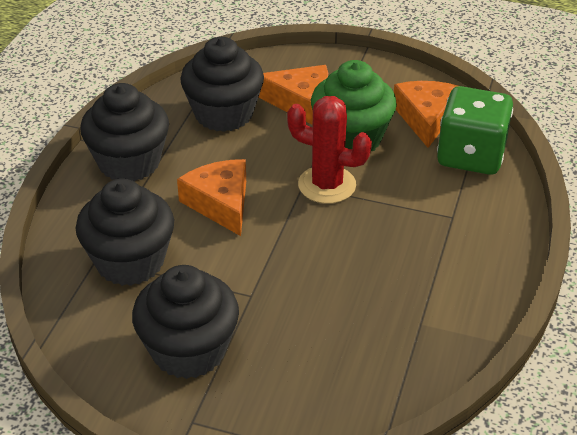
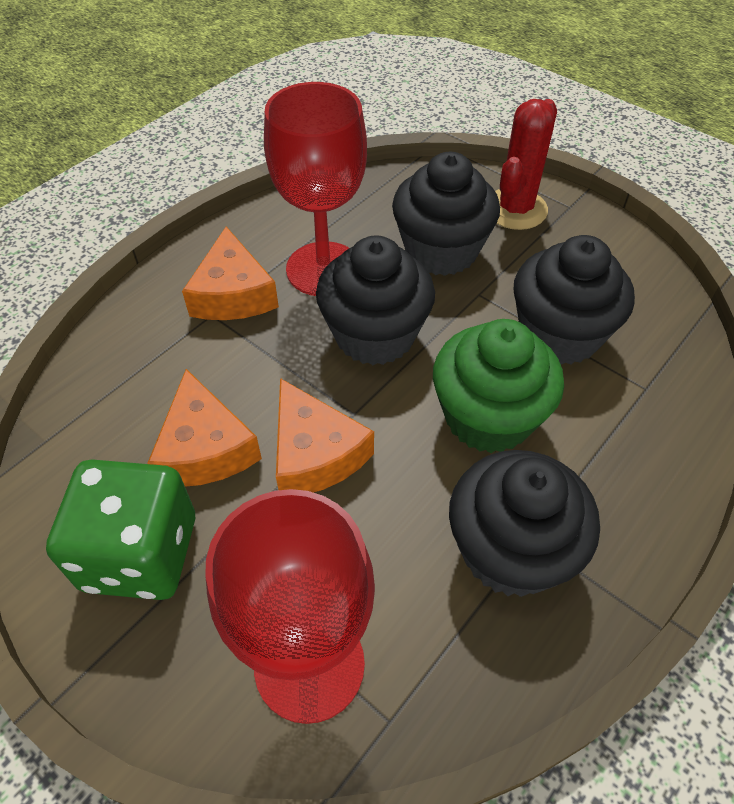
red goblet: 0 -> 2

